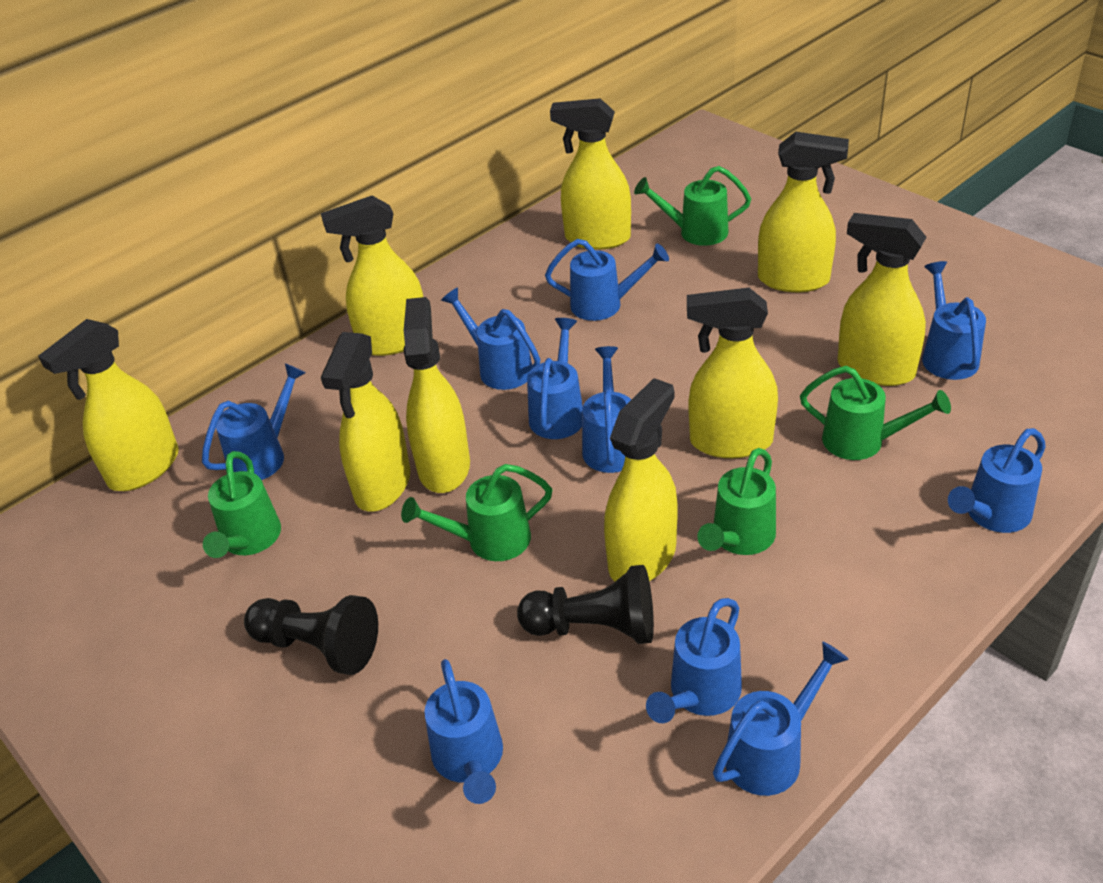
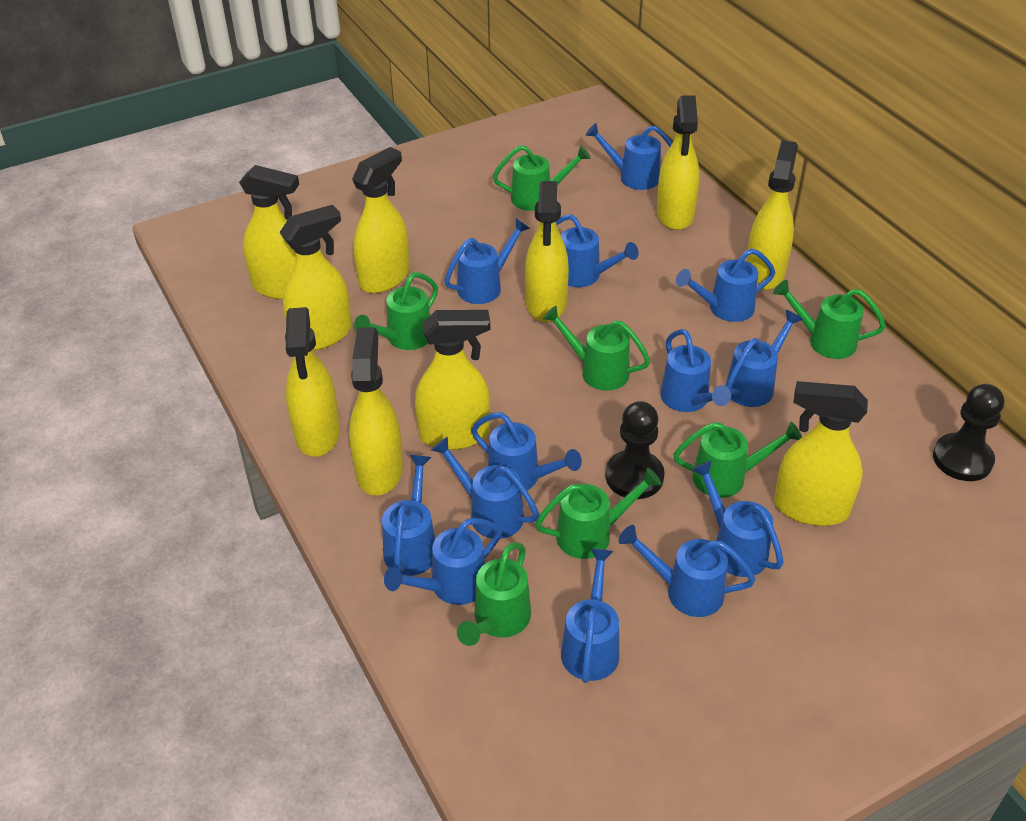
blue watering can: 10 -> 13
green watering can: 5 -> 7
yellow spray bottle: 9 -> 10

